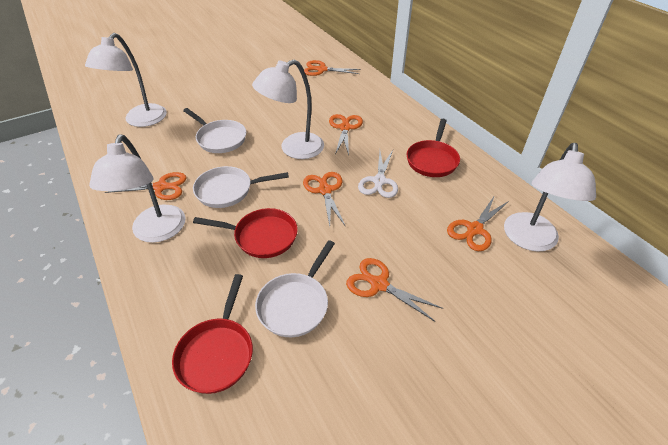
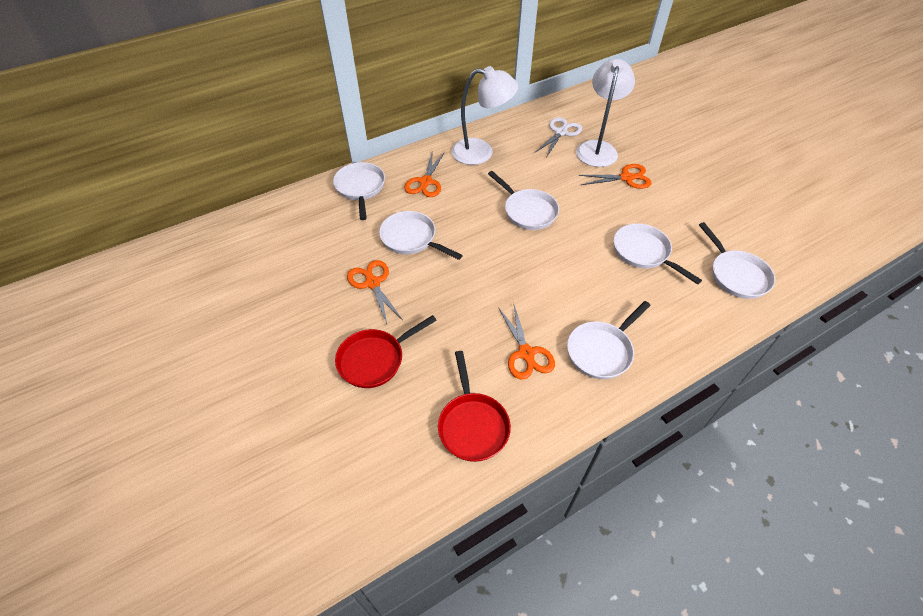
orange scissors: 6 -> 4
red pan: 3 -> 2
white lamp: 4 -> 2
white pan: 3 -> 6

